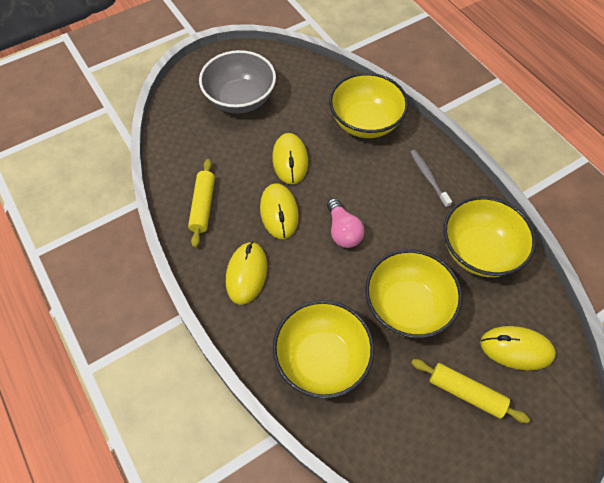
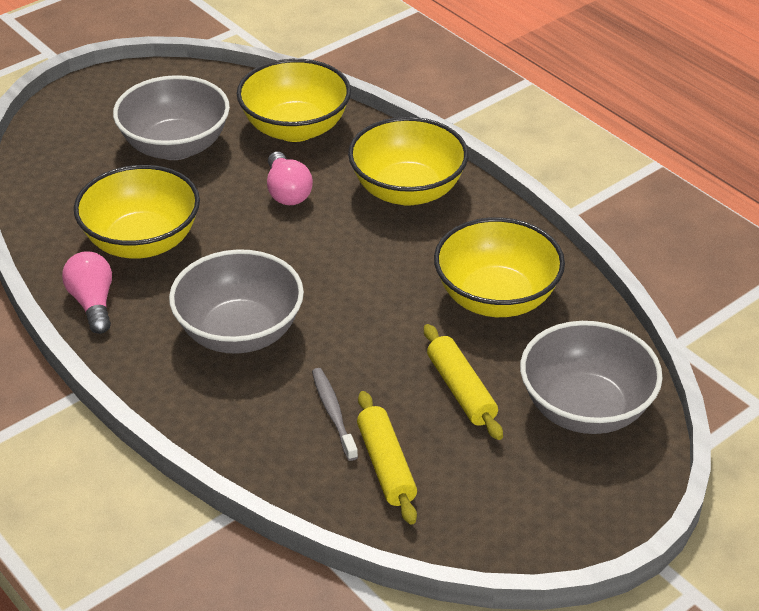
grey bowl: 1 -> 3
pink light bulb: 1 -> 2
yellow mouse: 4 -> 0

